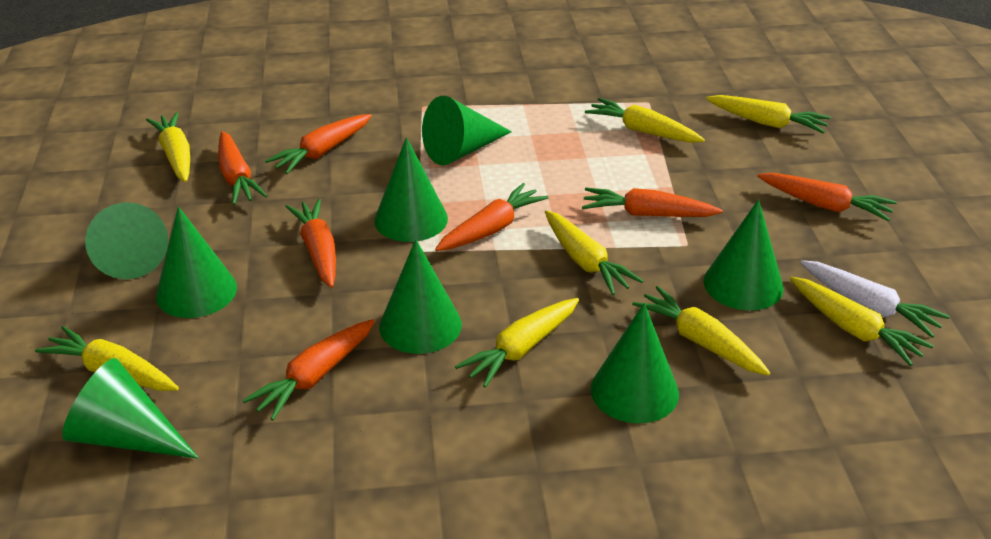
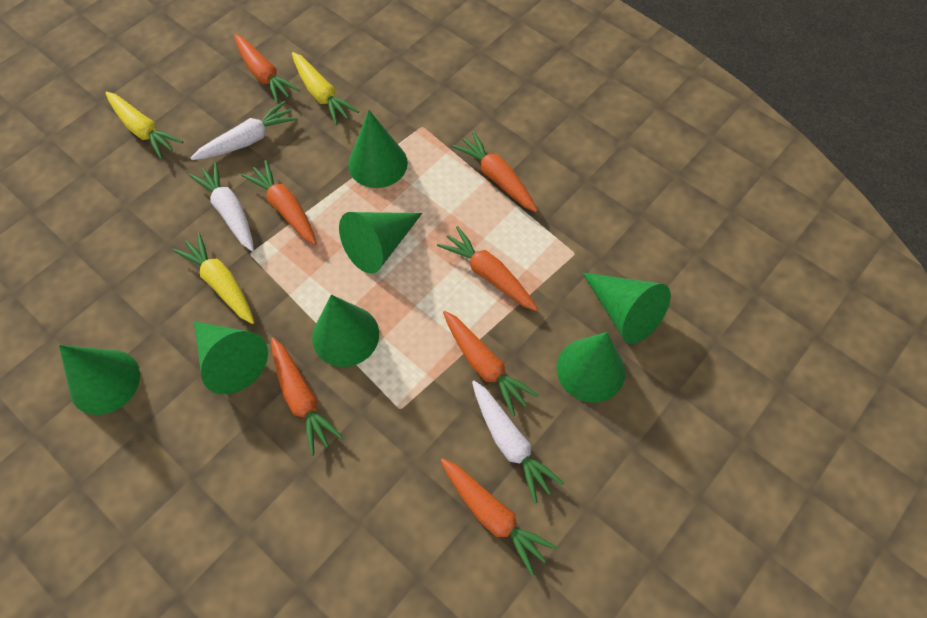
green cone: 8 -> 7
white carrot: 1 -> 3
yellow carrot: 8 -> 3

